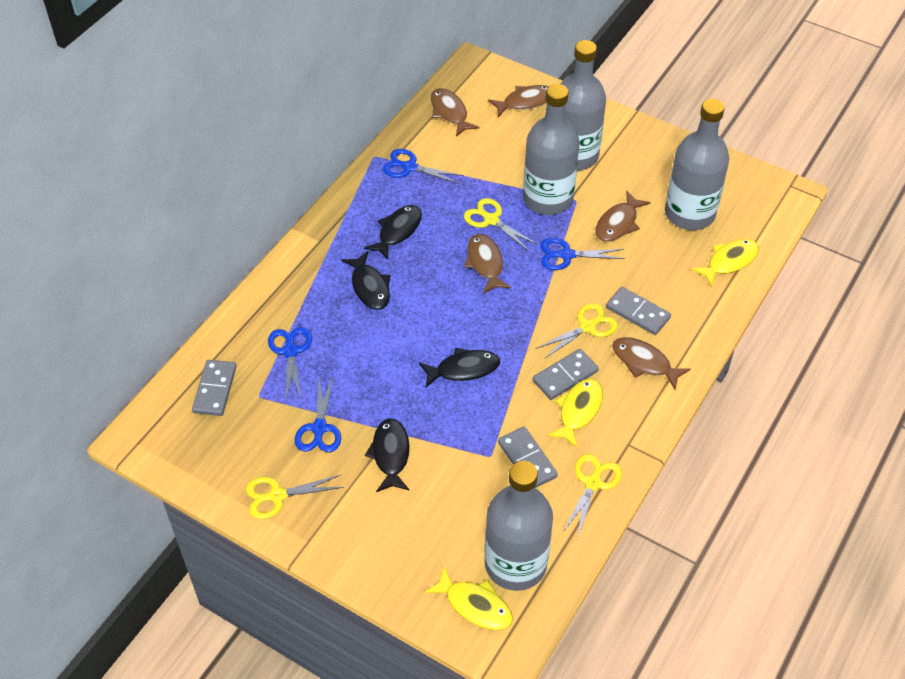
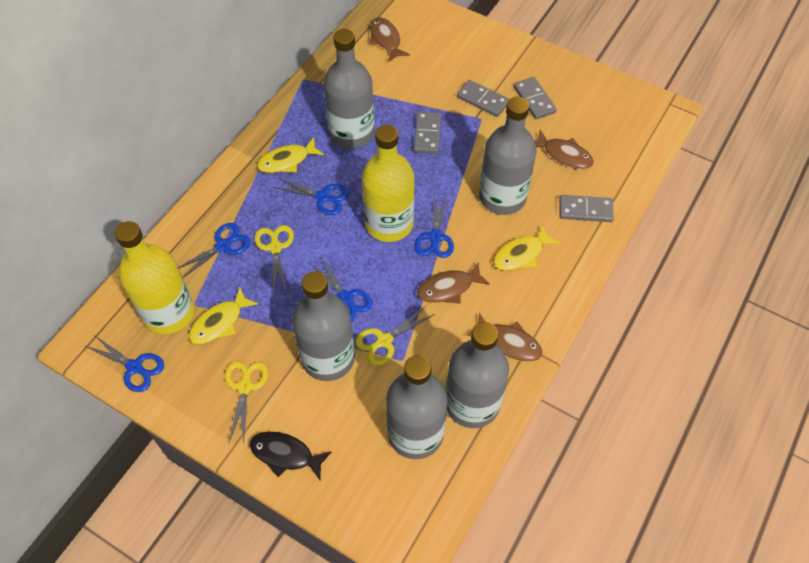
black fish: 4 -> 1
blue scissors: 4 -> 5
brown fish: 5 -> 4
grey bottle: 4 -> 5
yellow bottle: 0 -> 2
yellow scissors: 4 -> 3

